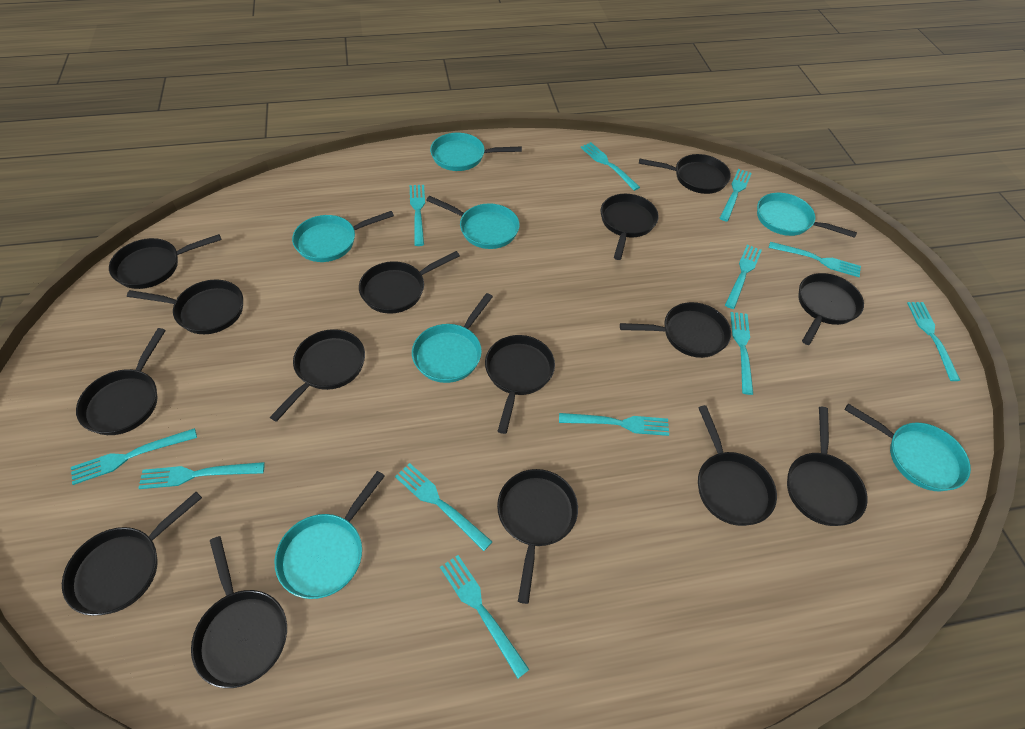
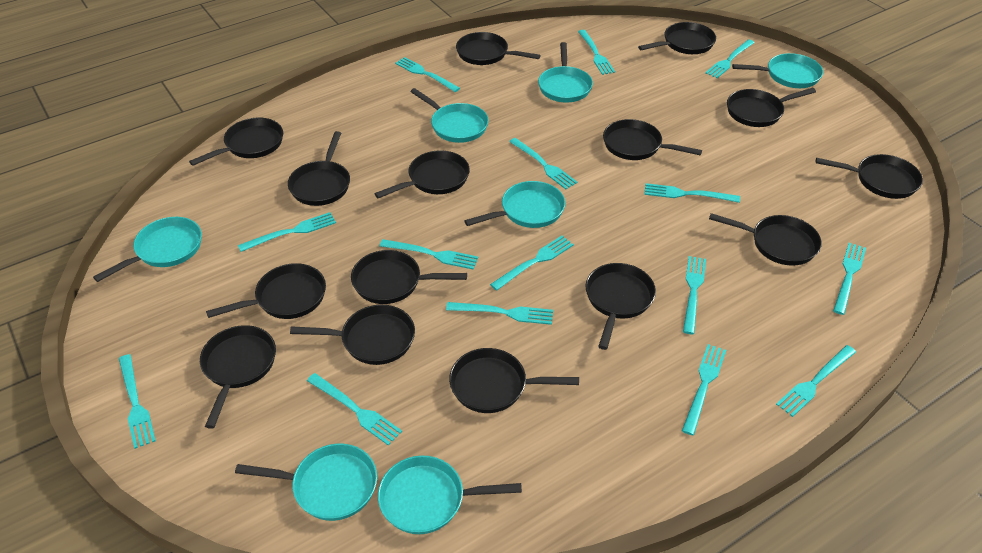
turquoise fork: 12 -> 15

